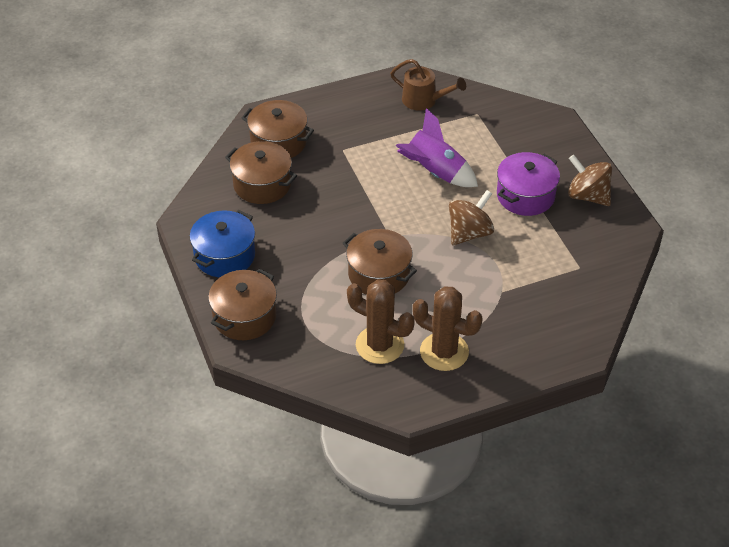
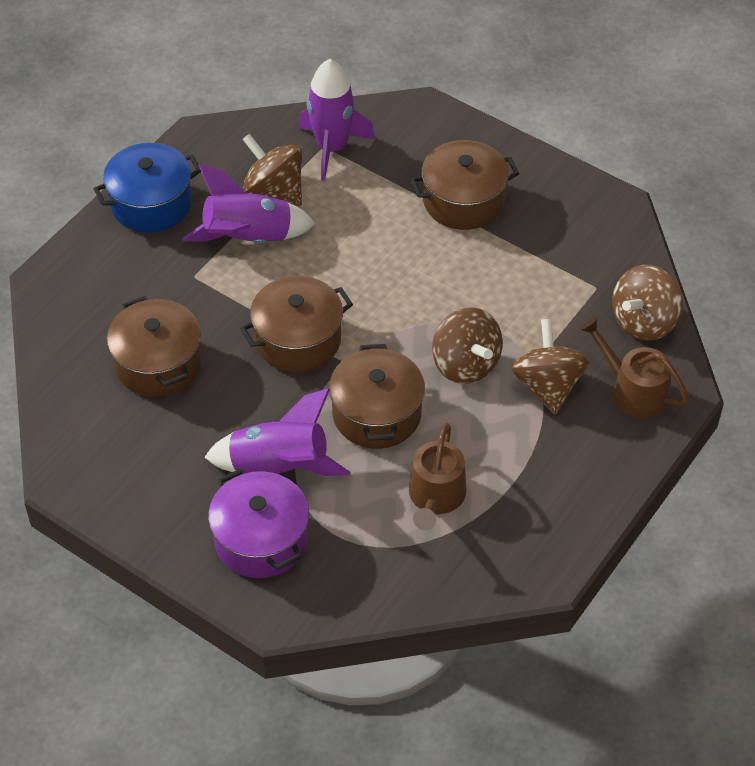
brown cactus: 2 -> 0
brown spinning top: 2 -> 4
brown watering can: 1 -> 2
purple rocket: 1 -> 3

